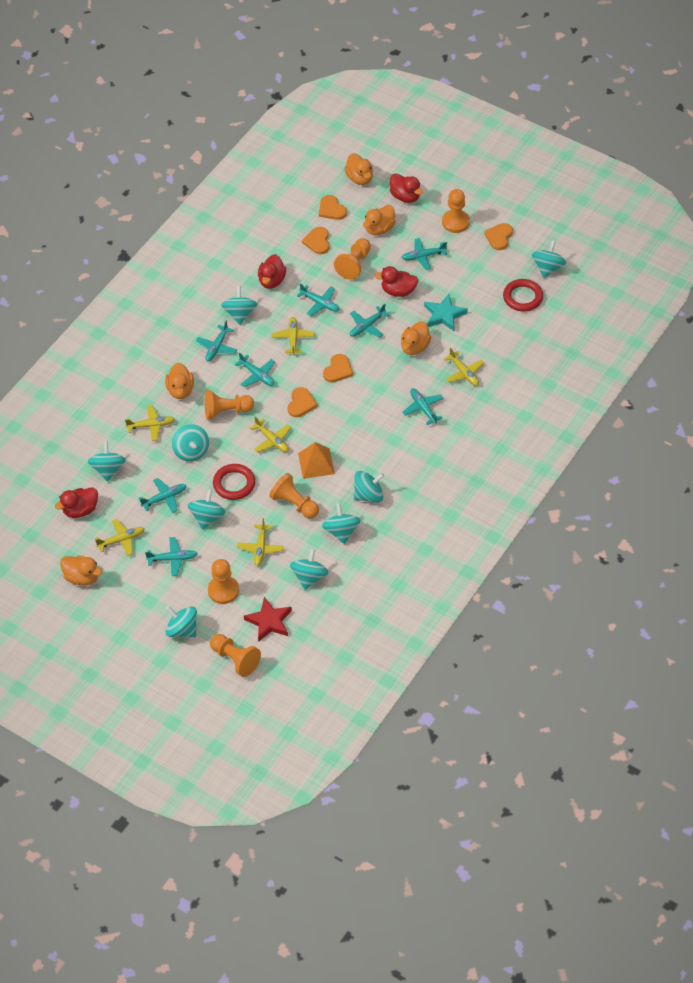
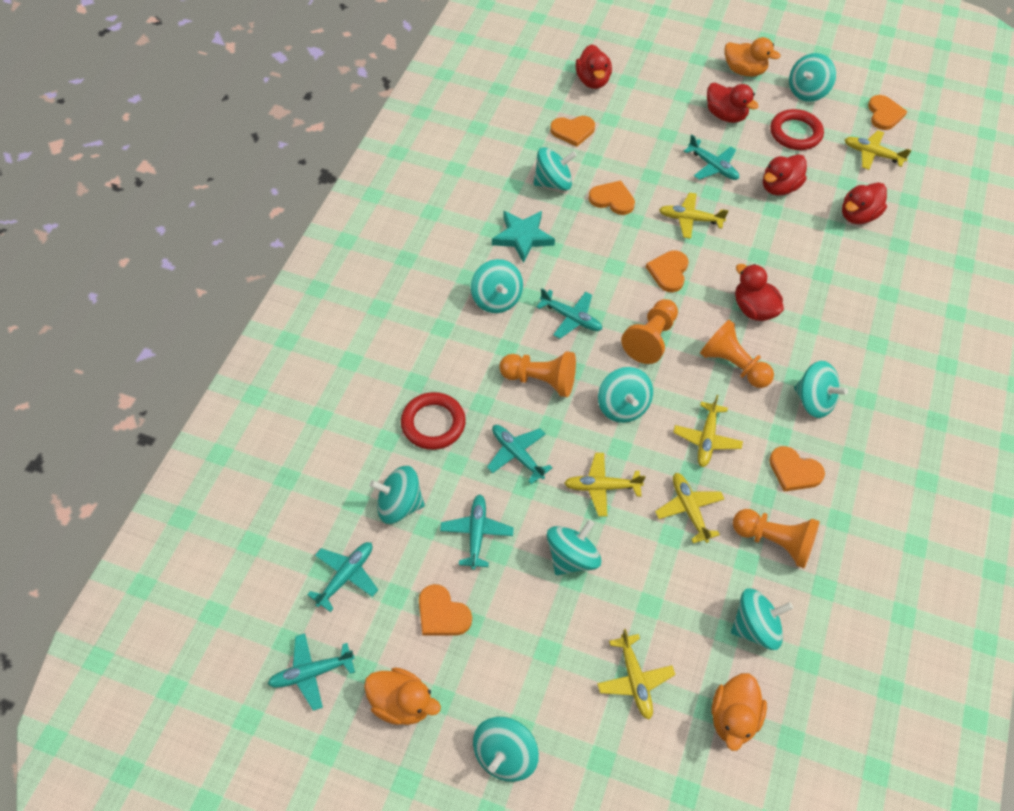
orange duck: 5 -> 3
orange heart: 5 -> 6
orange pawn: 6 -> 4
orange pyramid: 1 -> 0
red duck: 4 -> 5
red star: 1 -> 0
turquoise plane: 8 -> 6

